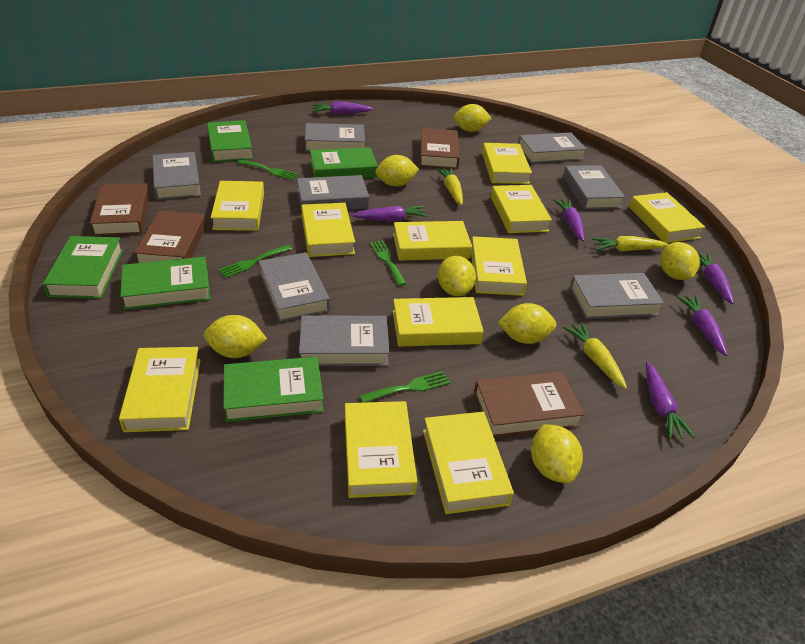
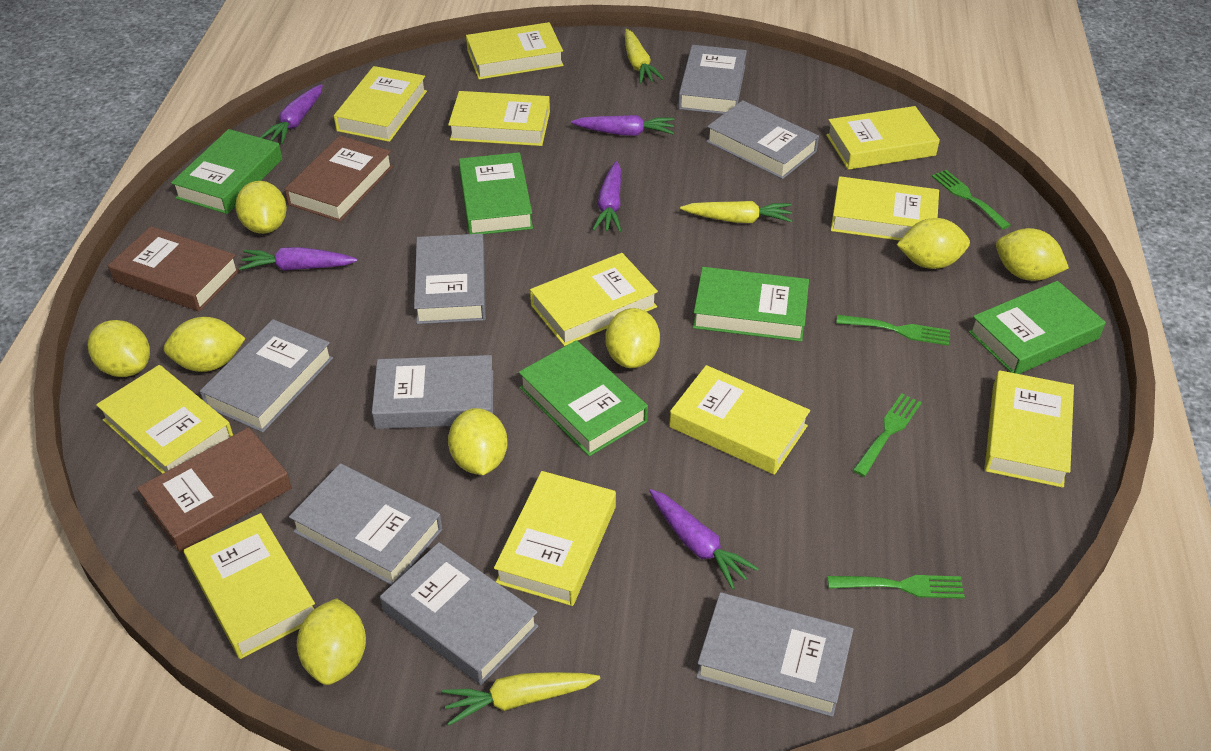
brown book: 4 -> 3
purple carrot: 6 -> 5
yellow lemon: 7 -> 8

